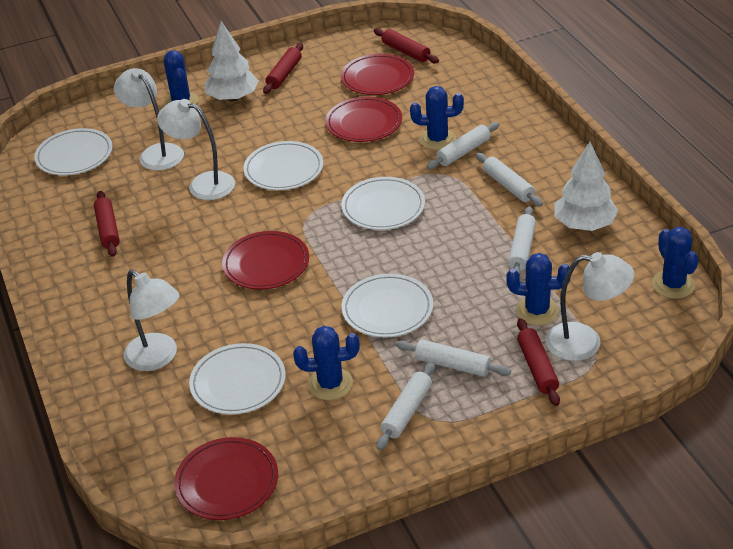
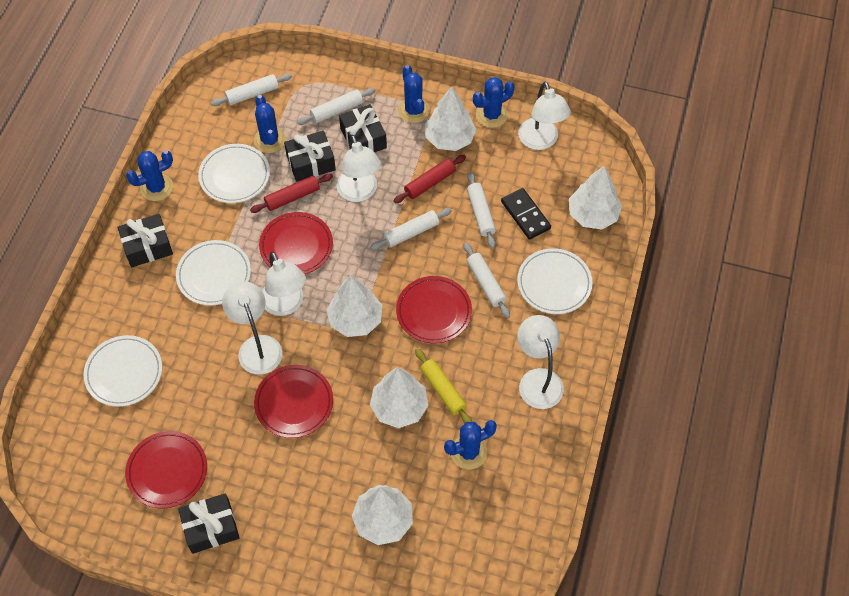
black domino: 0 -> 1
black gift: 0 -> 4
red rolling pin: 4 -> 2
white lamp: 4 -> 5
white plate: 5 -> 4
white tree: 2 -> 5
yellow rolling pin: 0 -> 1

